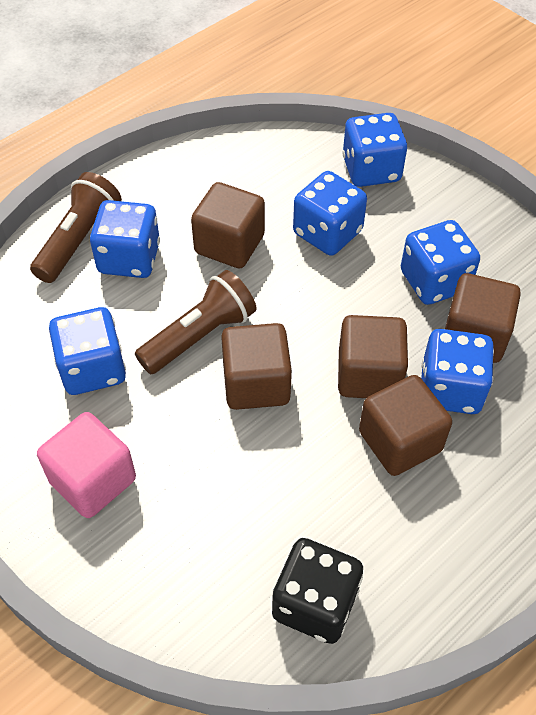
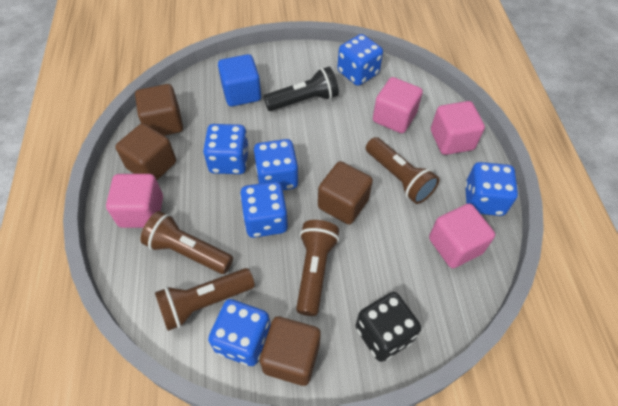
black flashlight: 0 -> 1
blue cube: 0 -> 1
brown cube: 5 -> 4
brown flashlight: 2 -> 4
pink cube: 1 -> 4

